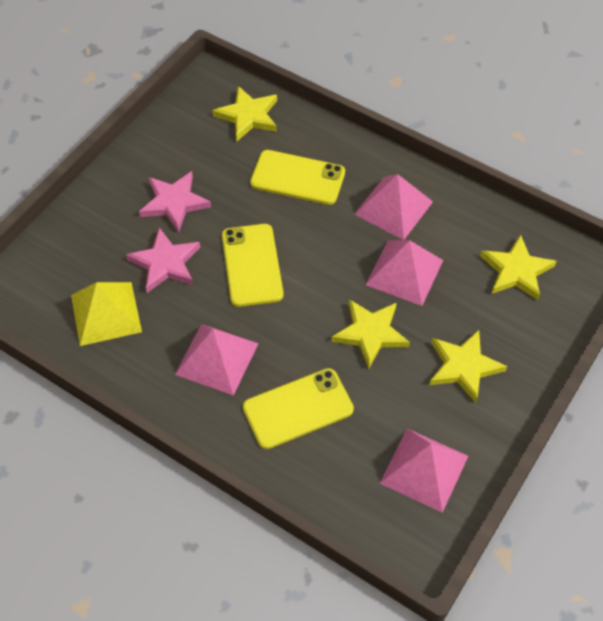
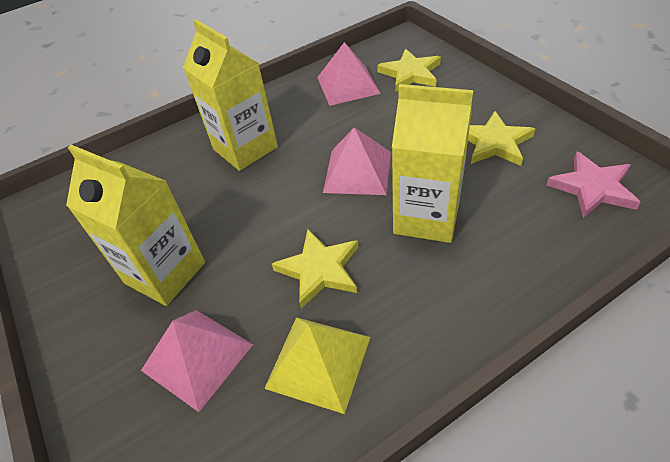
pink pyramid: 4 -> 3
pink star: 2 -> 1
yellow carton: 0 -> 3
yellow phone: 3 -> 0
yellow star: 4 -> 3

